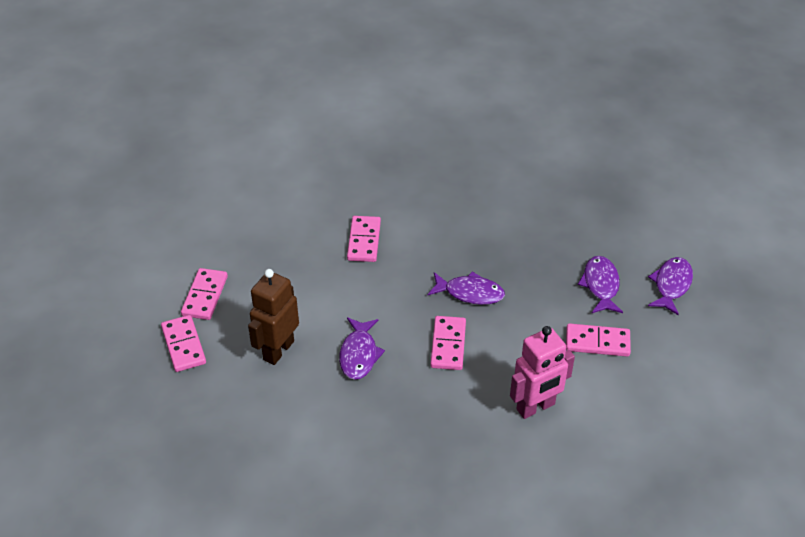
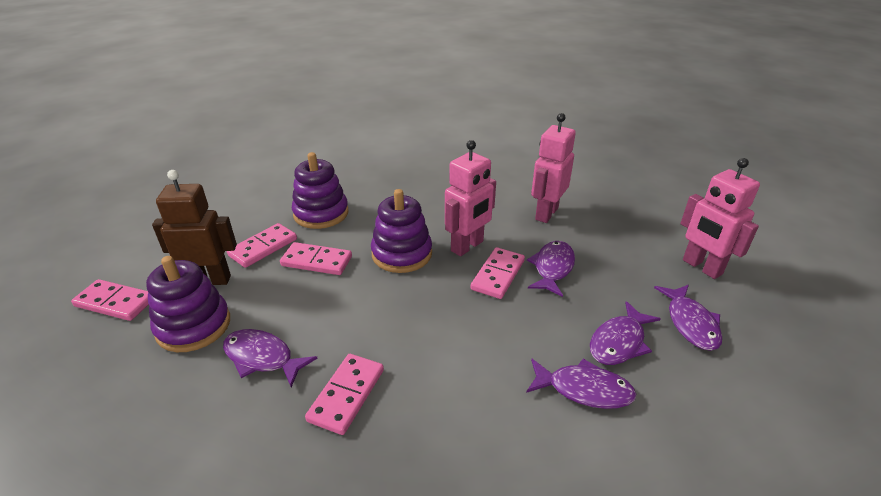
pink robot: 1 -> 3
purple fish: 4 -> 5
purple stacking toy: 0 -> 3

